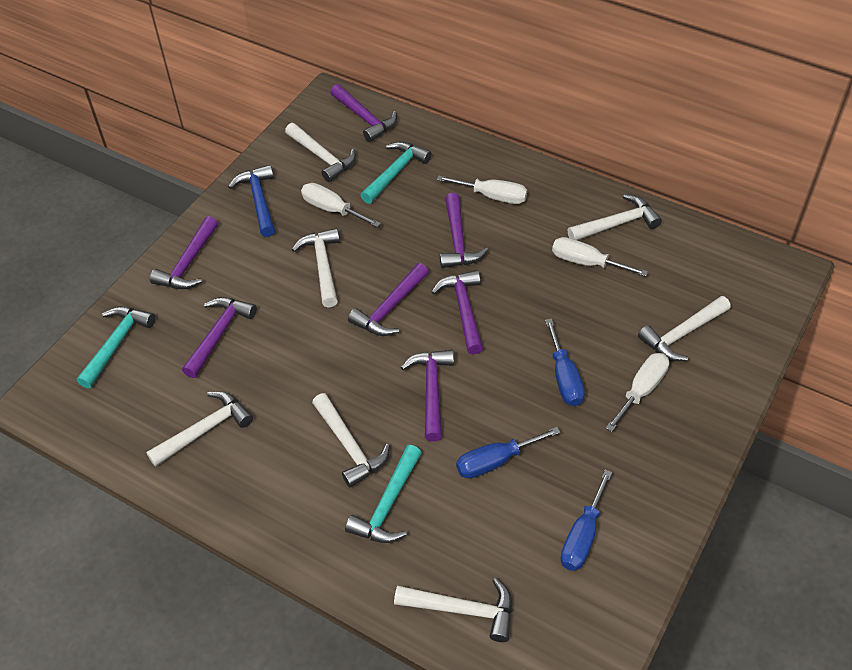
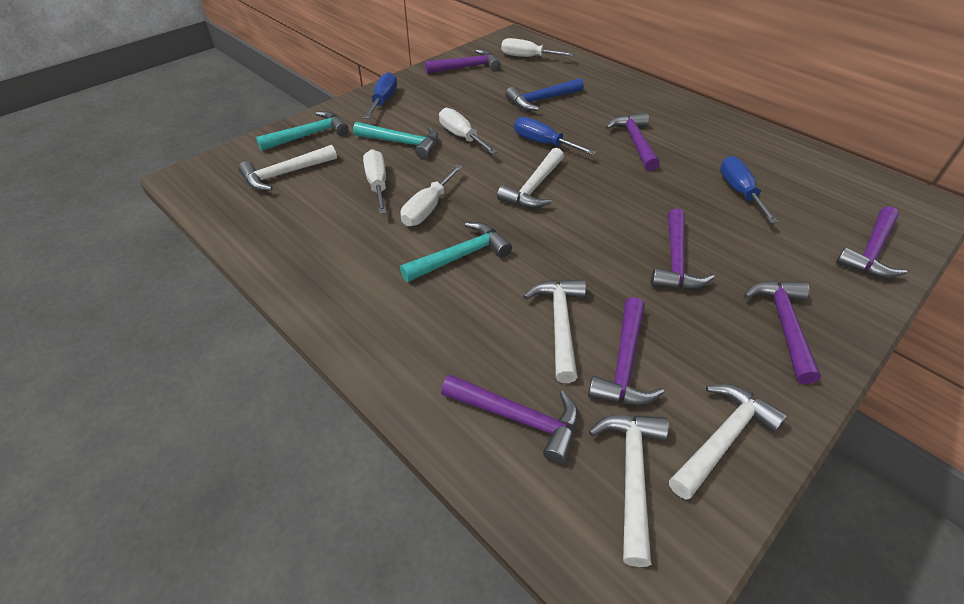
white hammer: 7 -> 5

